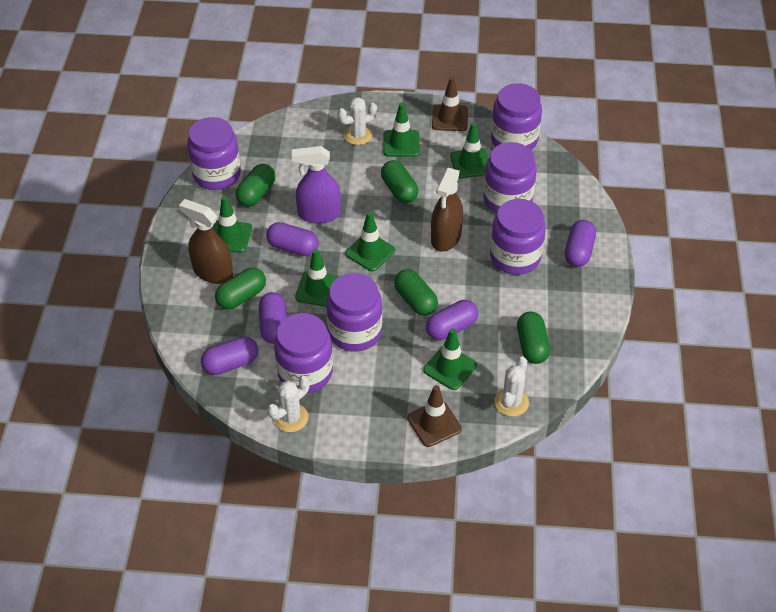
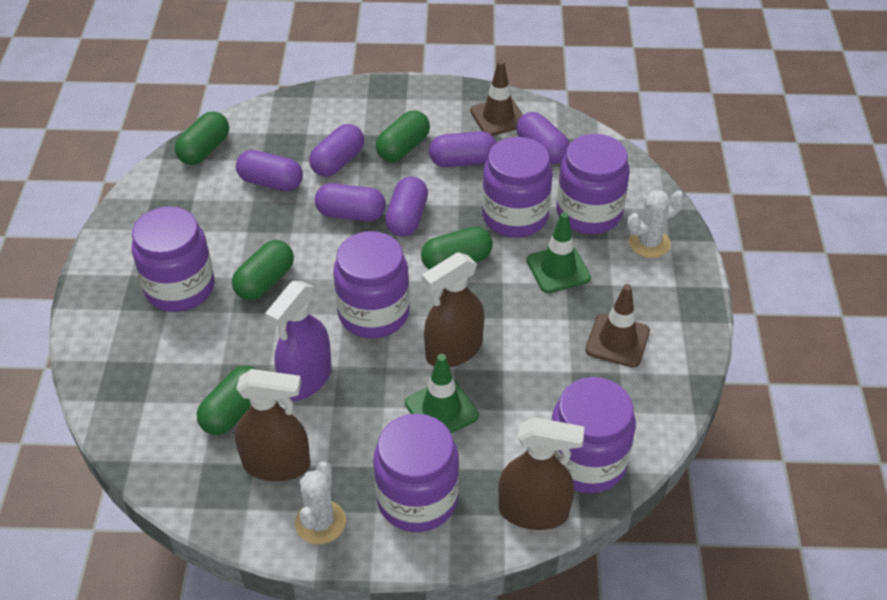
brown spray bottle: 2 -> 3
green traffic cone: 6 -> 2
purple capsule: 5 -> 6
white cactus: 3 -> 2

